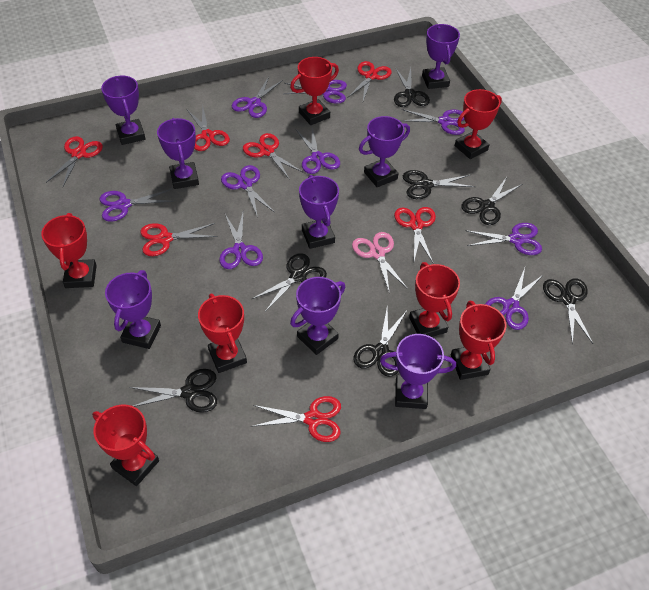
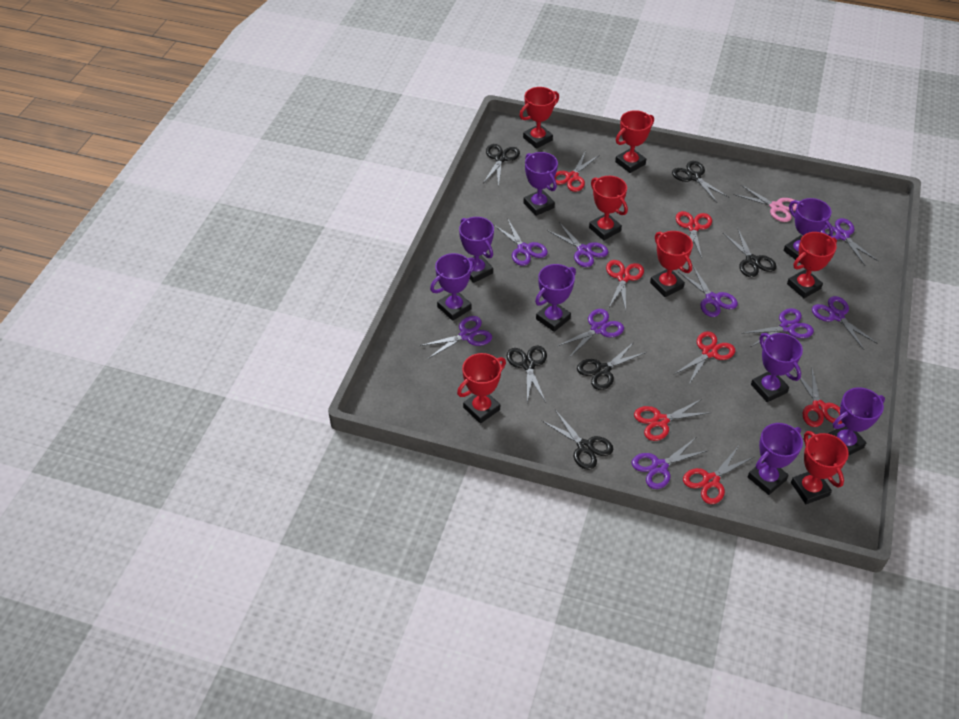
black scissors: 7 -> 6

